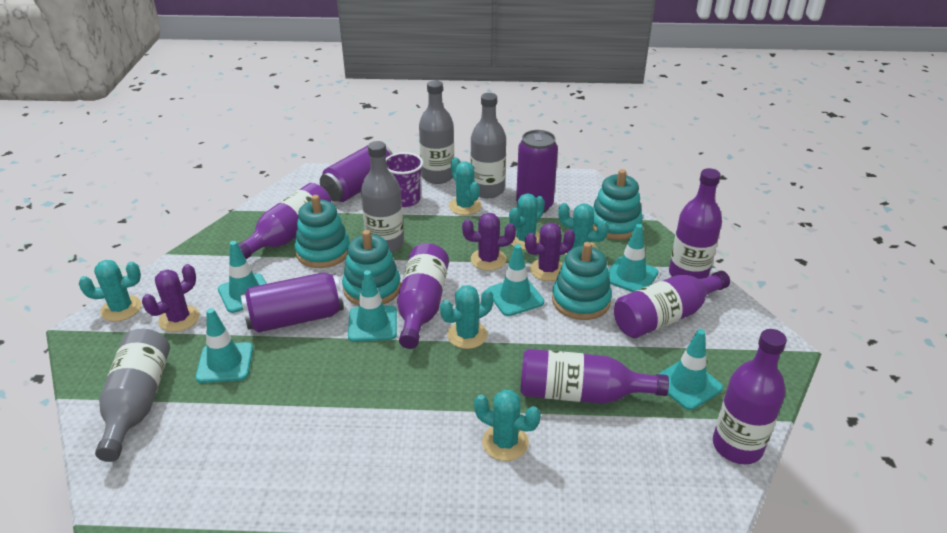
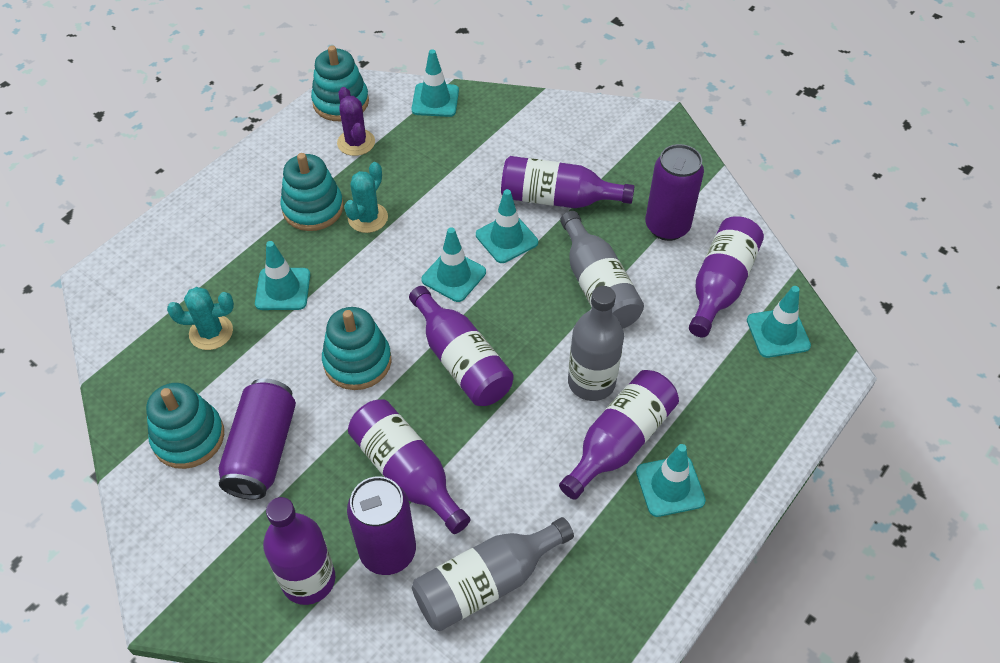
grey bottle: 4 -> 3
purple cactus: 3 -> 1
purple cup: 1 -> 0
turquoise cactus: 6 -> 2

